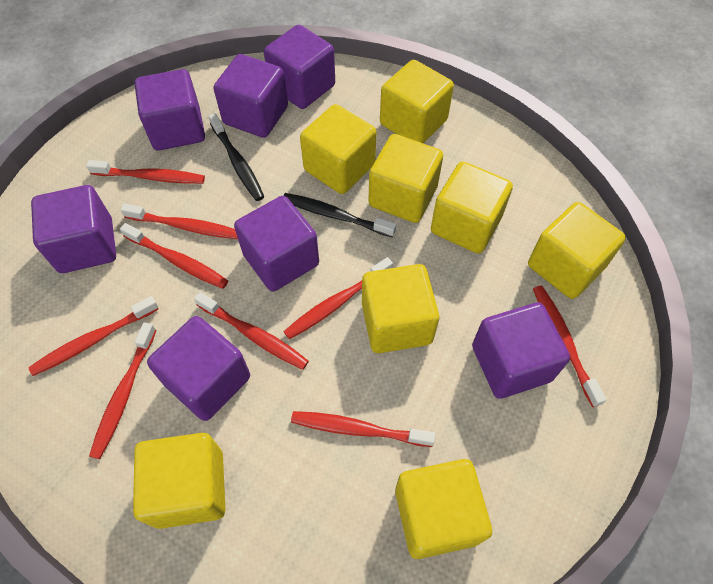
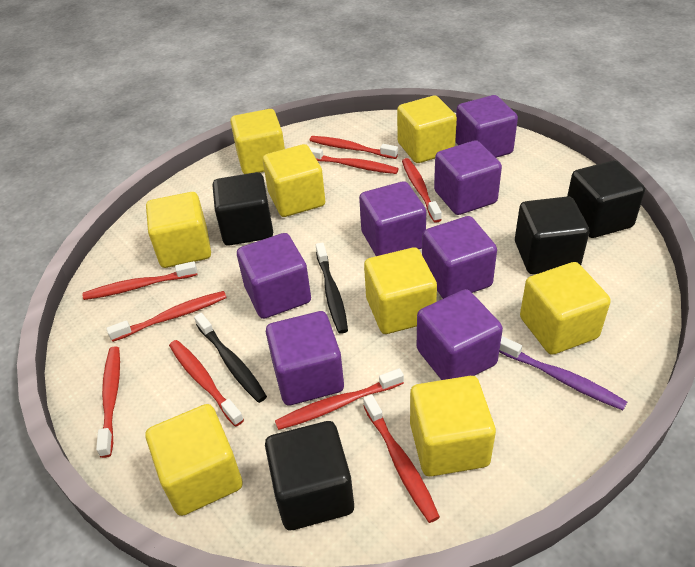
black cube: 0 -> 4
purple toothbrush: 0 -> 1

